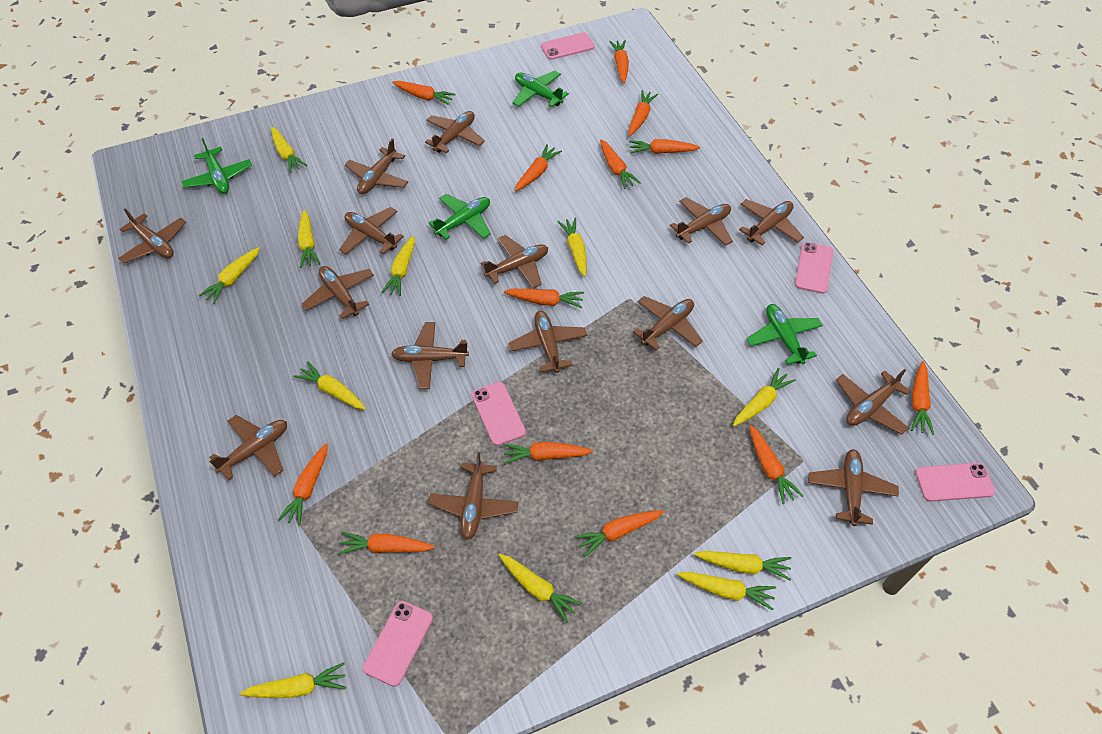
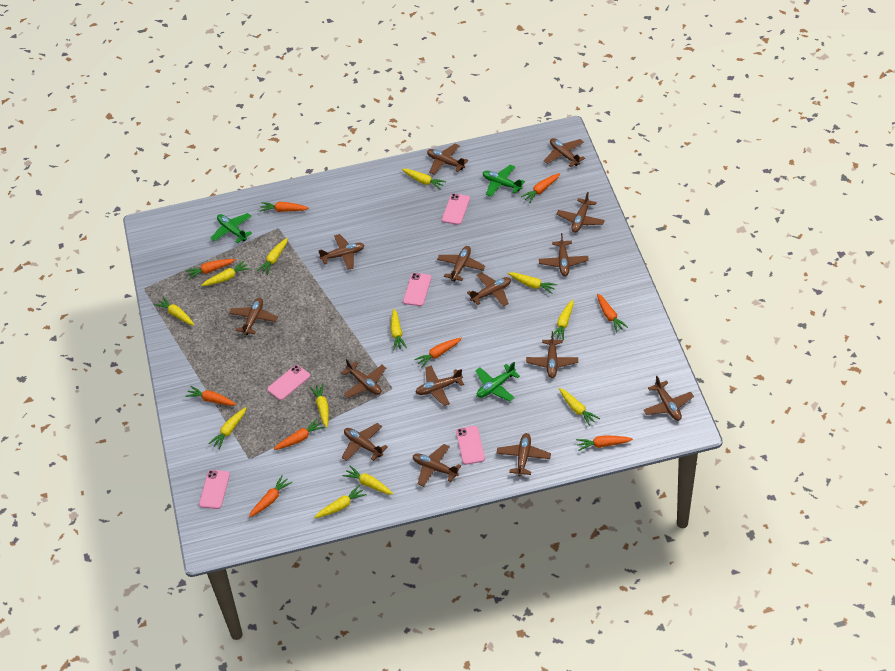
green plane: 4 -> 3
orange carrot: 13 -> 9
yellow carrot: 11 -> 12

